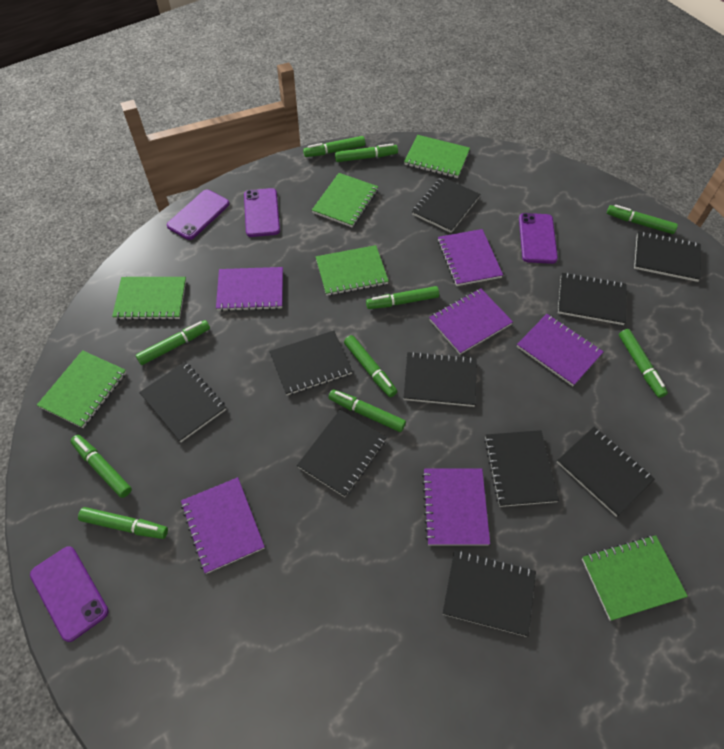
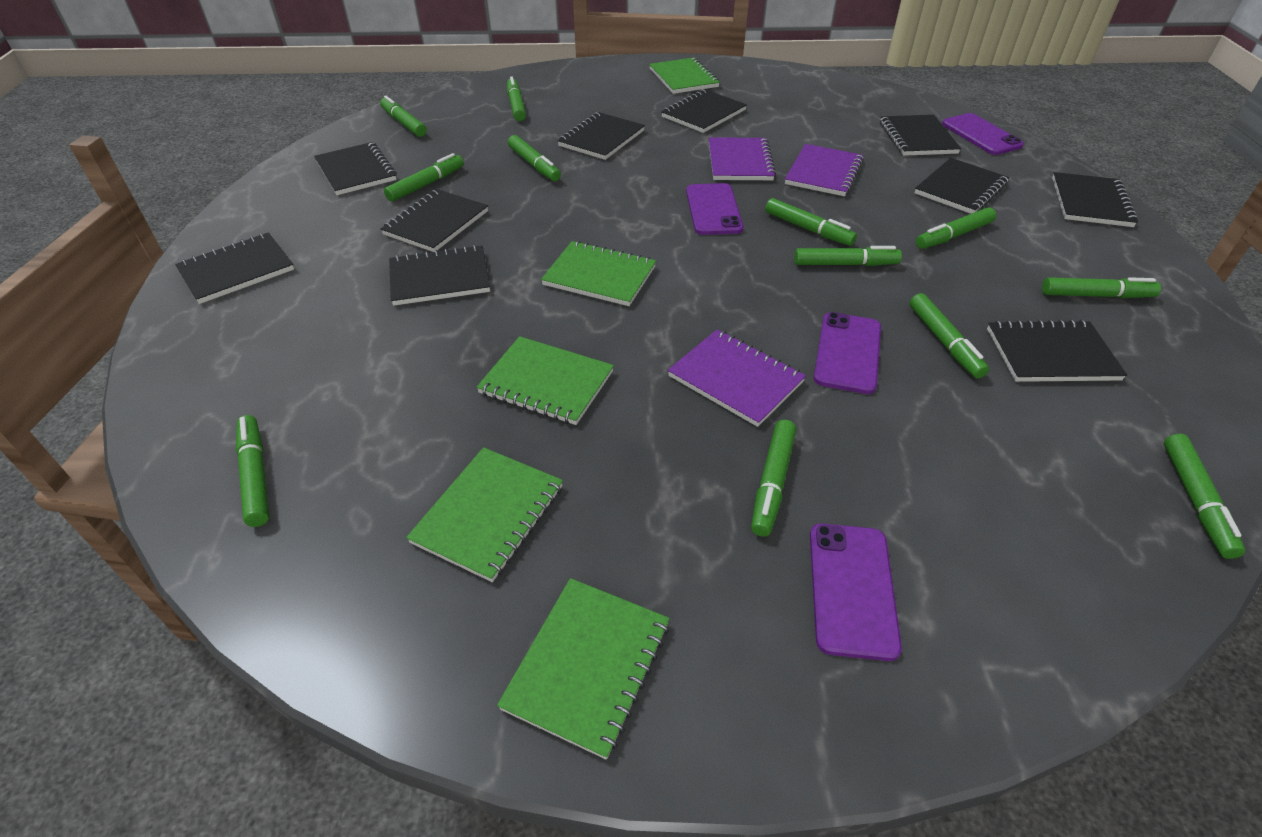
green marker: 10 -> 12
green notebook: 6 -> 5
purple notebook: 6 -> 3

